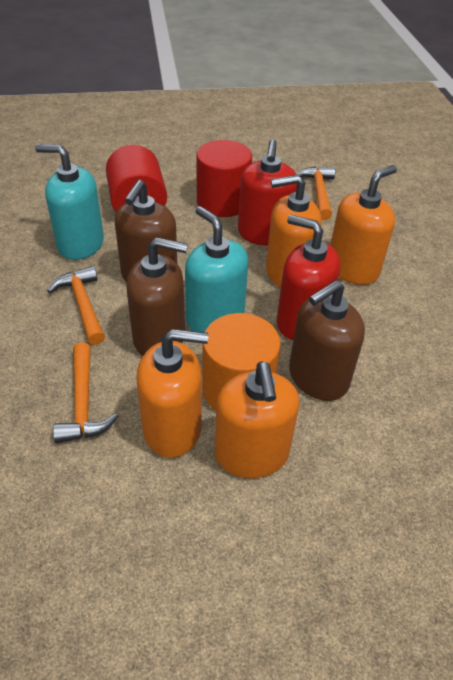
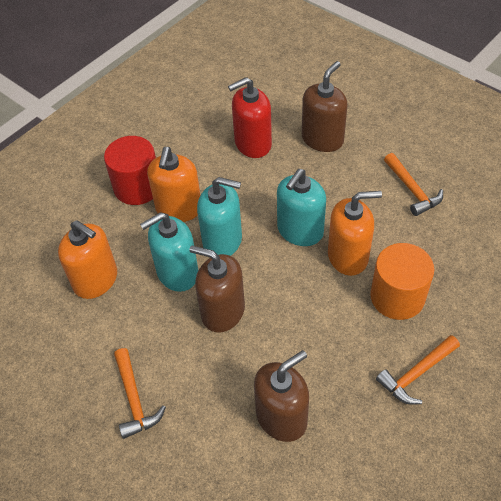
orange soap dispenser: 4 -> 3
red cylinder: 2 -> 1
red soap dispenser: 2 -> 1
turquoise soap dispenser: 2 -> 3

